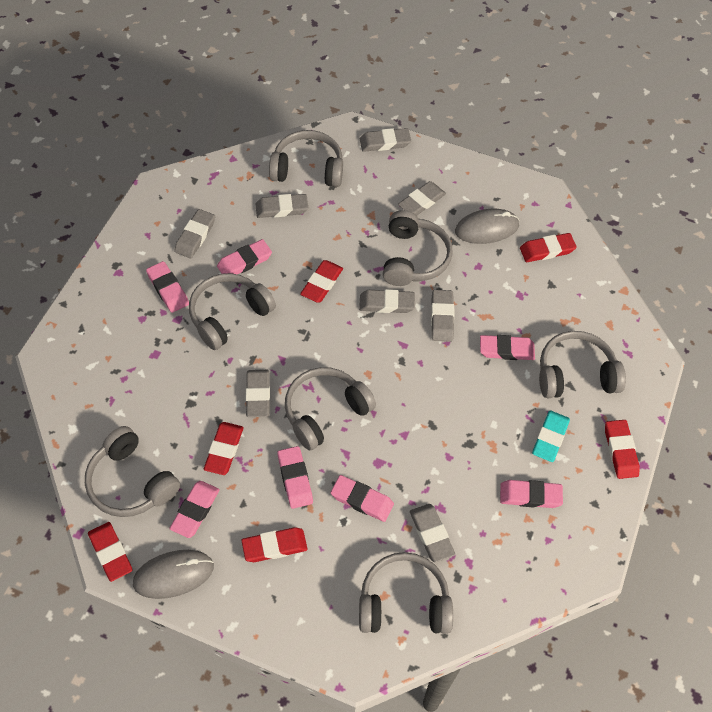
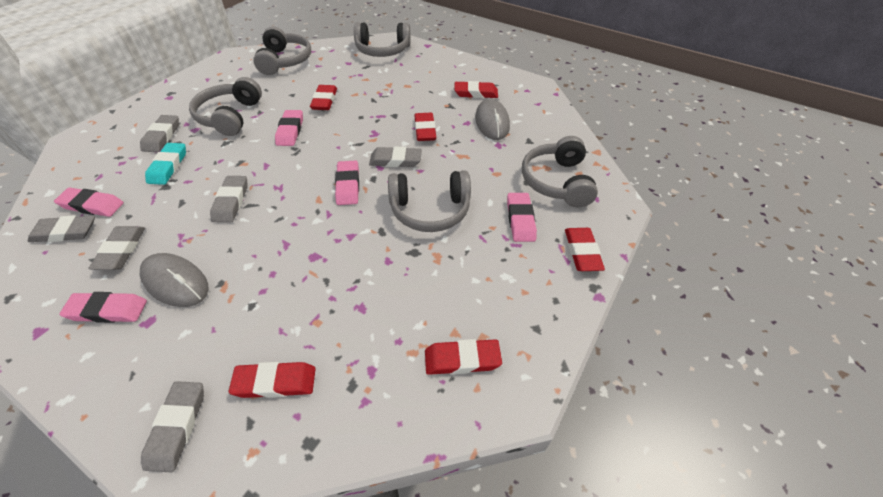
grey eraser: 8 -> 6
grey headphones: 7 -> 5
pink eraser: 7 -> 5

